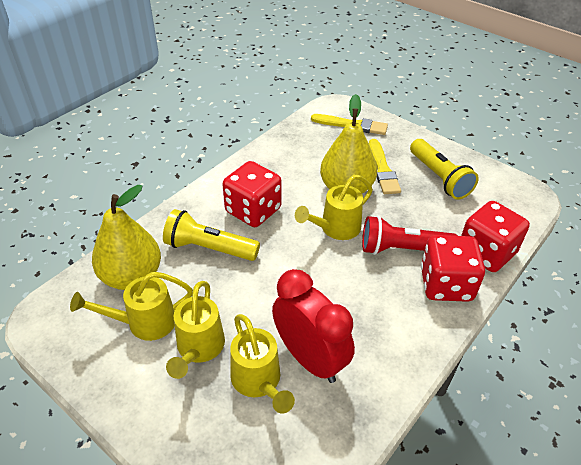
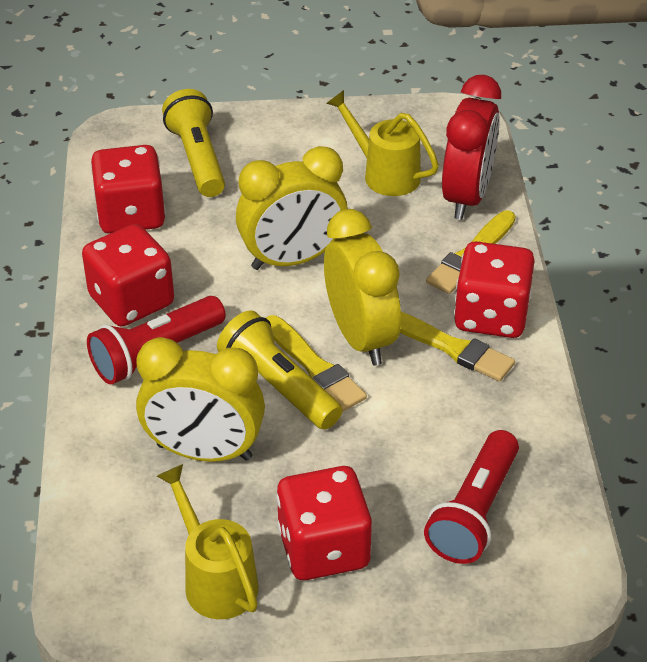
red dice: 3 -> 4
red flashlight: 1 -> 2
yellow brush: 2 -> 3
yellow clock: 0 -> 3
yellow pear: 2 -> 0
yellow watering can: 4 -> 2

